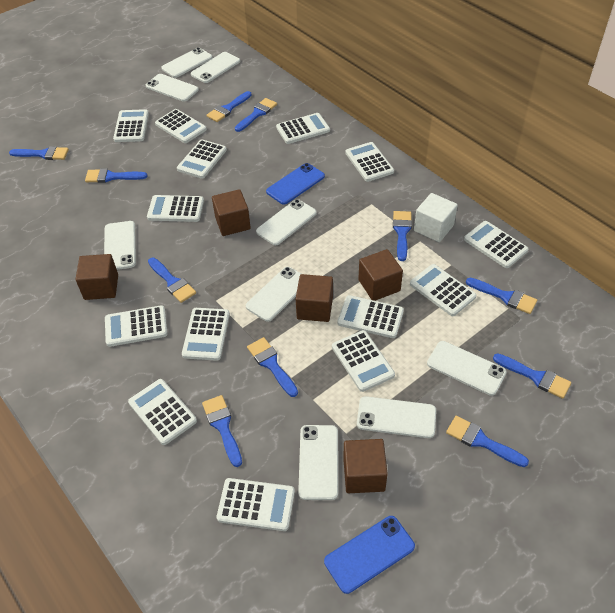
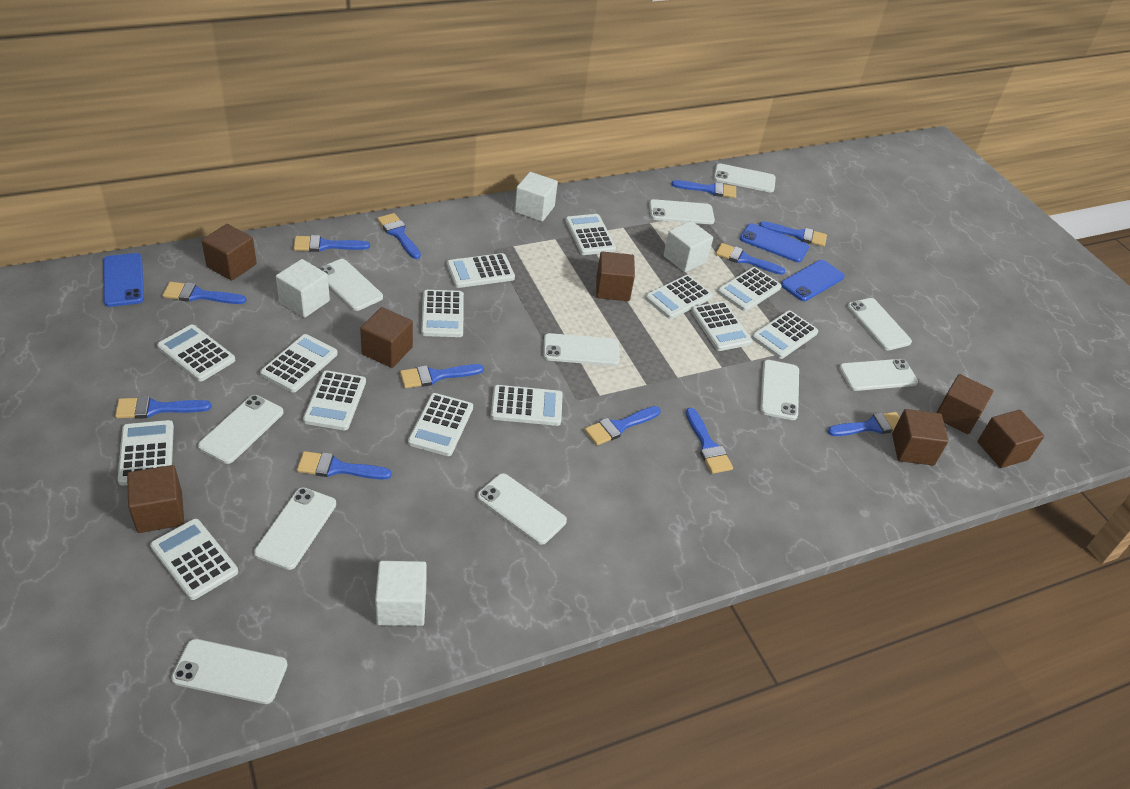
blue brush: 11 -> 12
blue phone: 2 -> 3
brown cube: 5 -> 7
white cube: 1 -> 4
white phone: 9 -> 11

